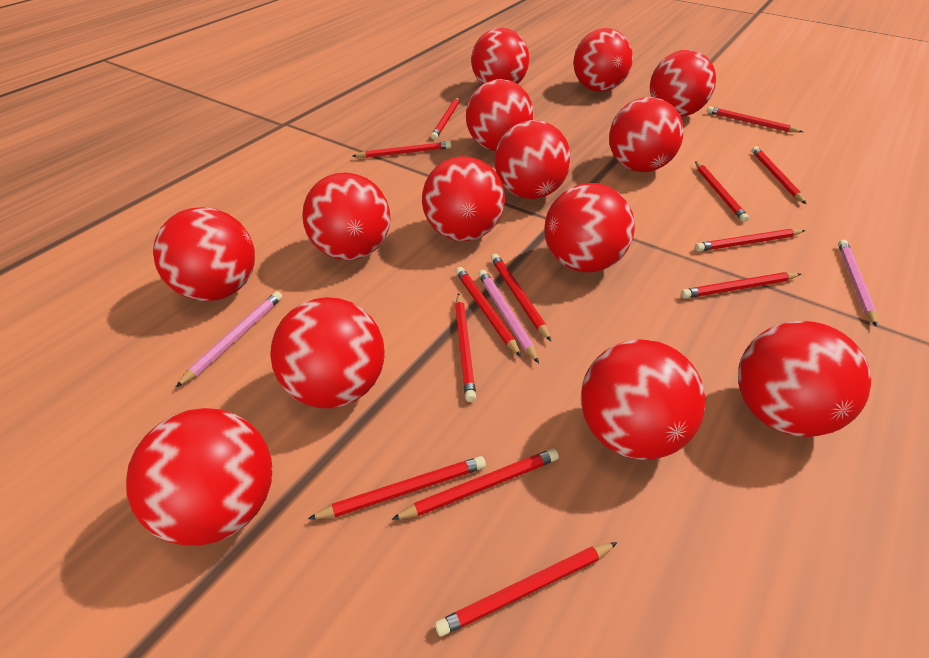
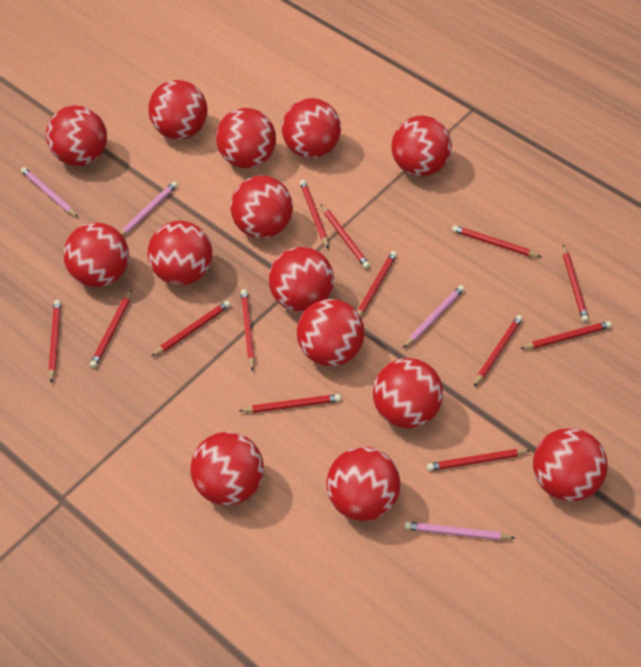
pink pencil: 3 -> 4

